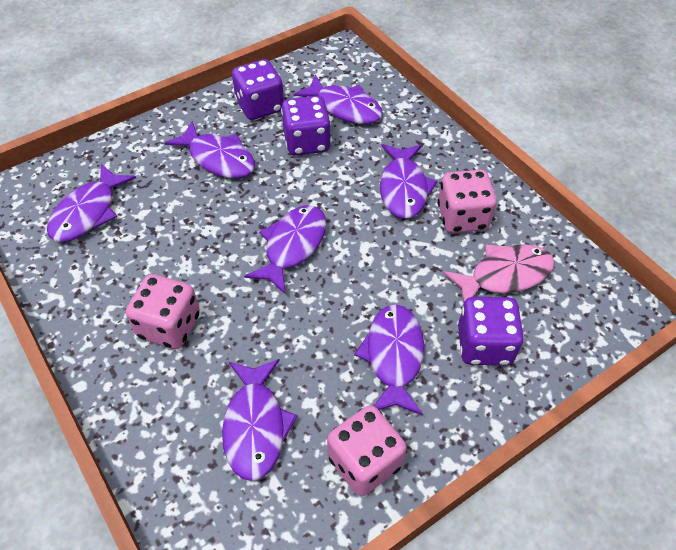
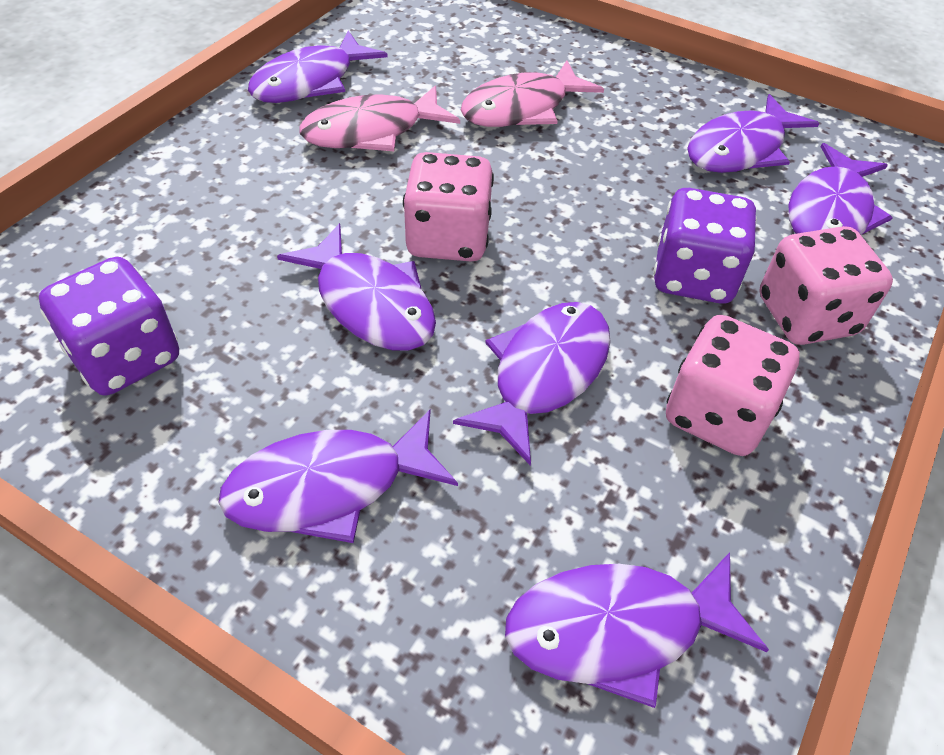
pink fish: 1 -> 2
purple dice: 3 -> 2

